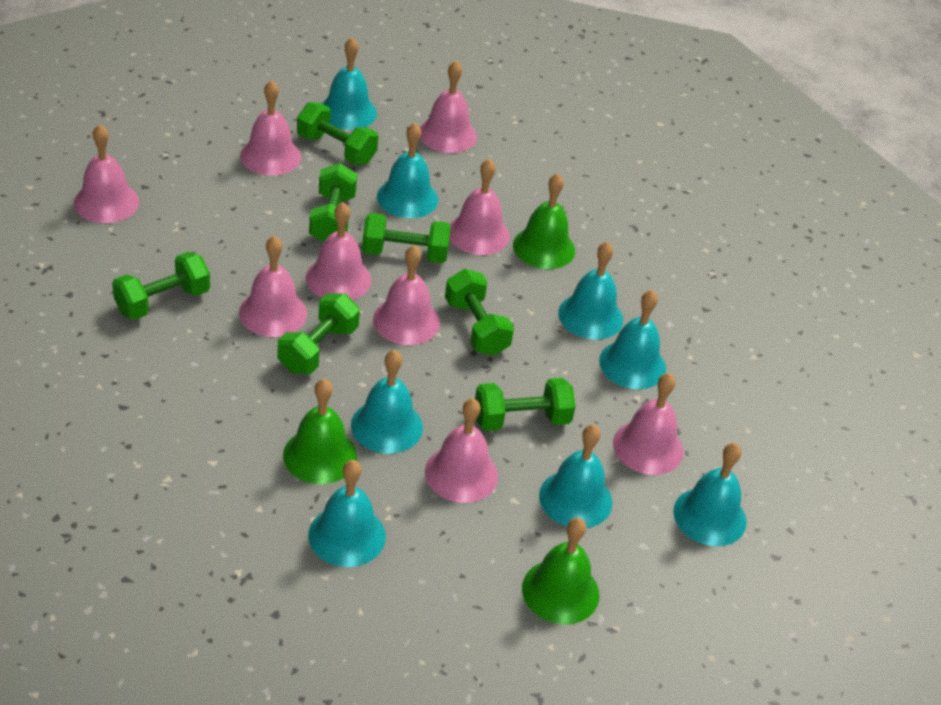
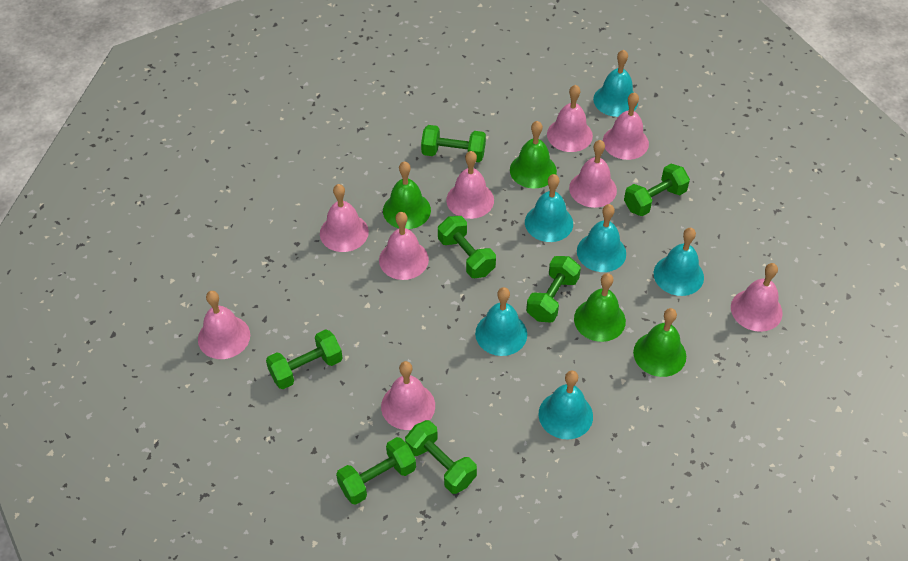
green bell: 3 -> 4
turquoise bell: 8 -> 6

